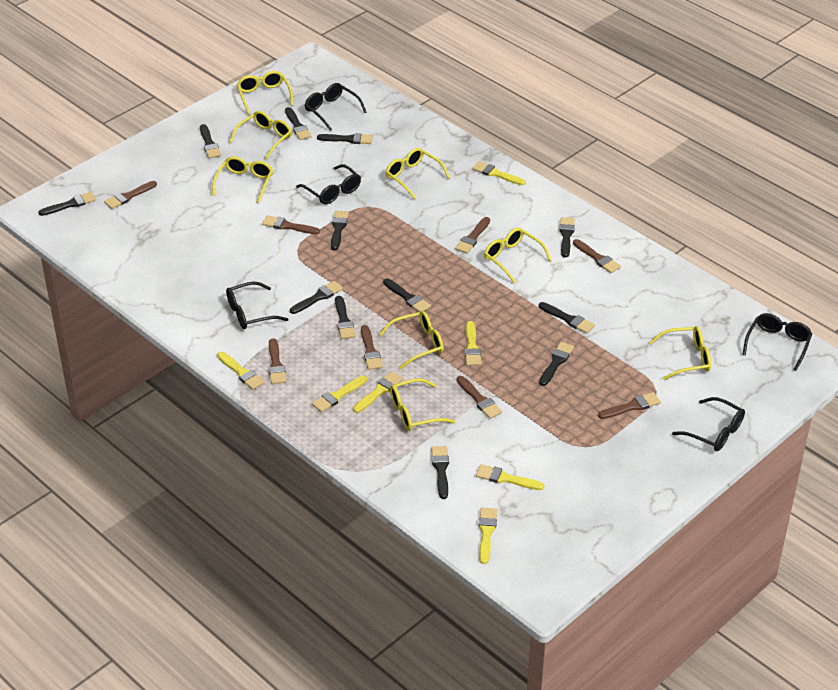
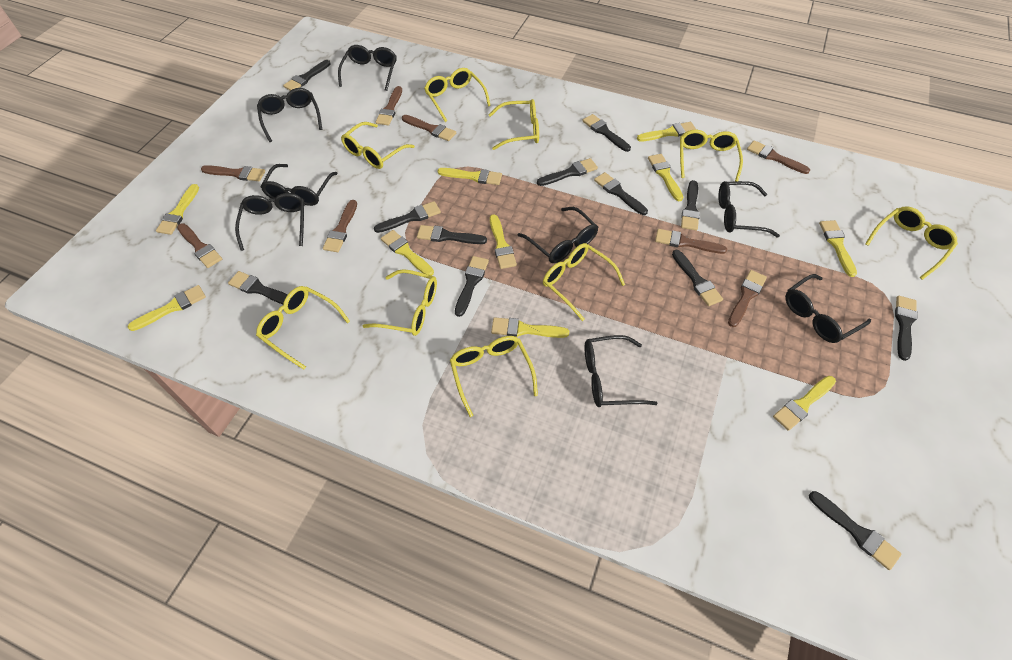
black glasses: 5 -> 8
yellow brush: 7 -> 10
yellow glasses: 8 -> 9

